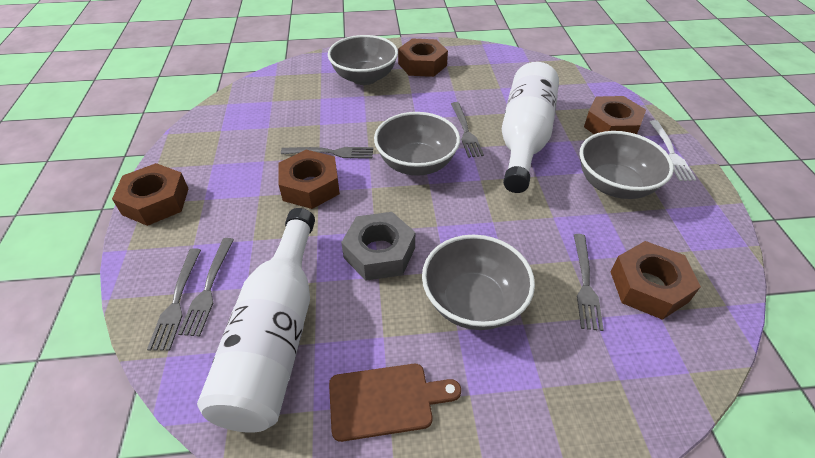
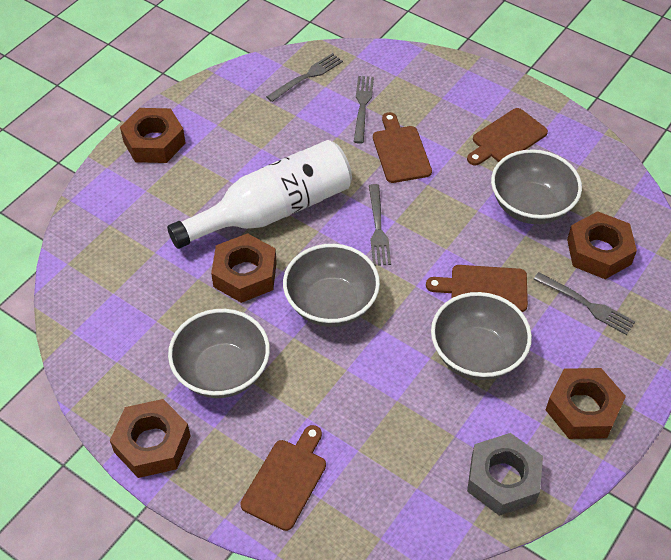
brown cutting board: 1 -> 4
grey fork: 5 -> 4
white bottle: 2 -> 1
white fork: 1 -> 0

